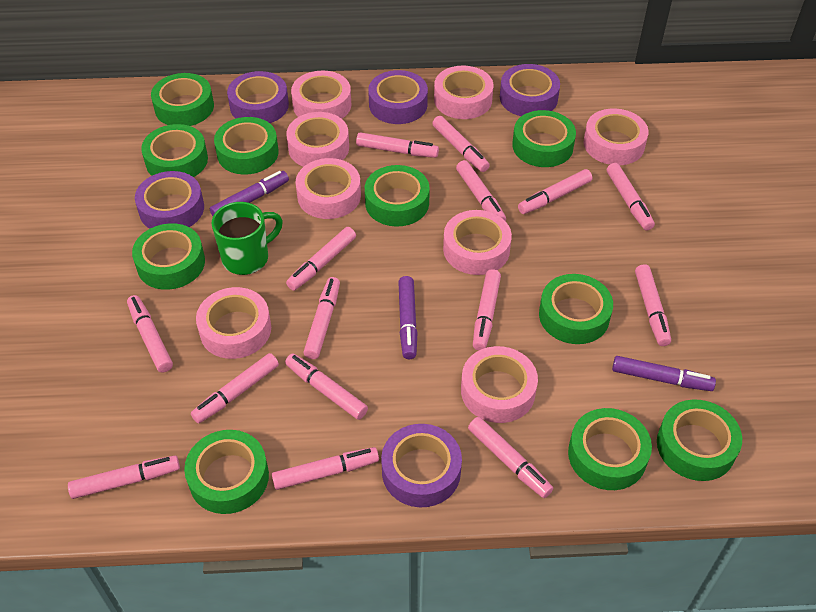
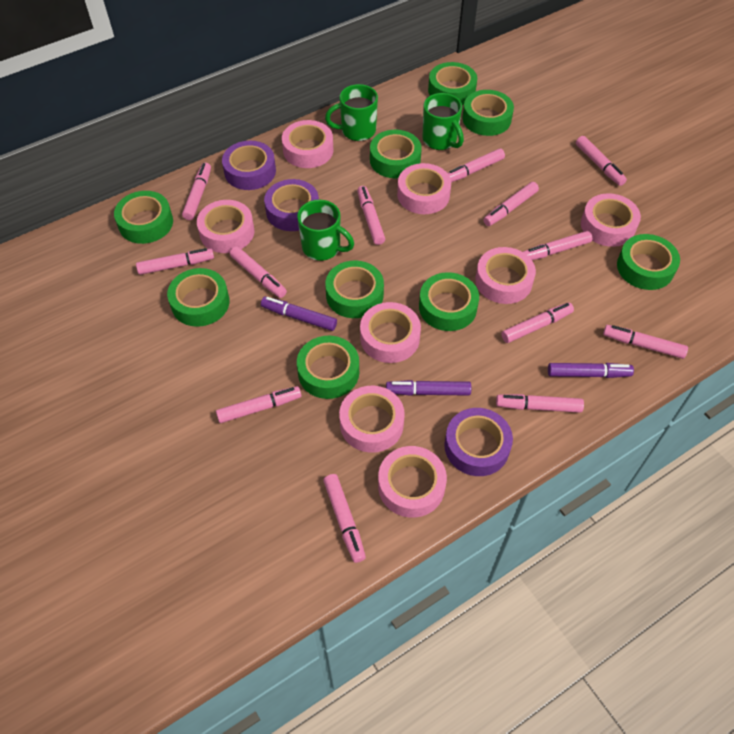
green mug: 1 -> 3
green tape: 10 -> 9
pink marker: 15 -> 13
purple tape: 5 -> 3

